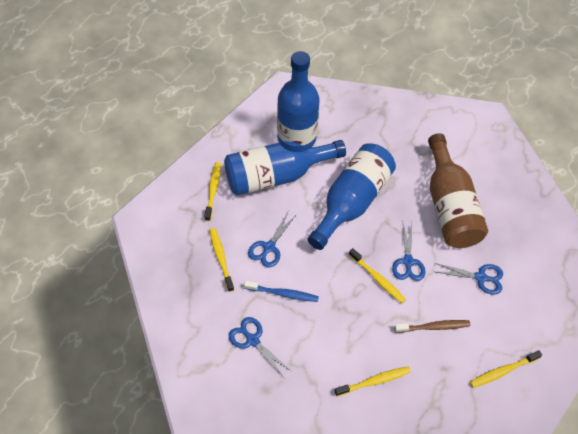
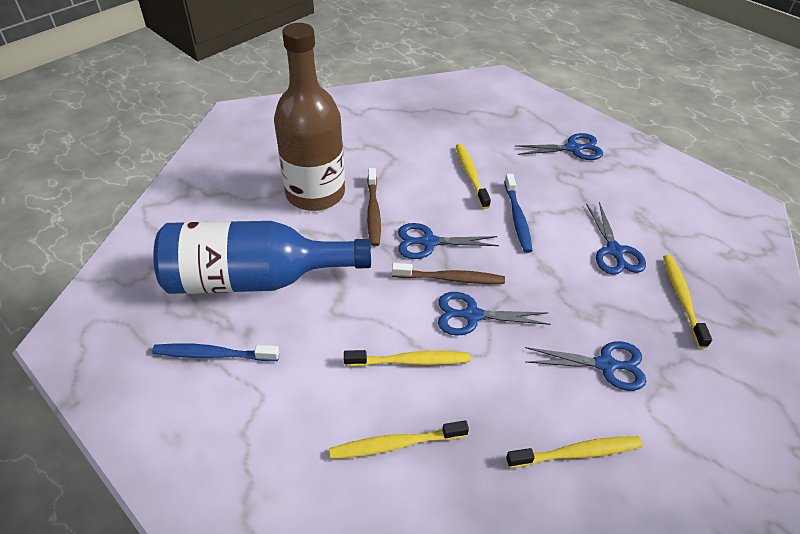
blue bottle: 3 -> 1
blue scissors: 4 -> 5
blue toothbrush: 1 -> 2
brown toothbrush: 1 -> 2

